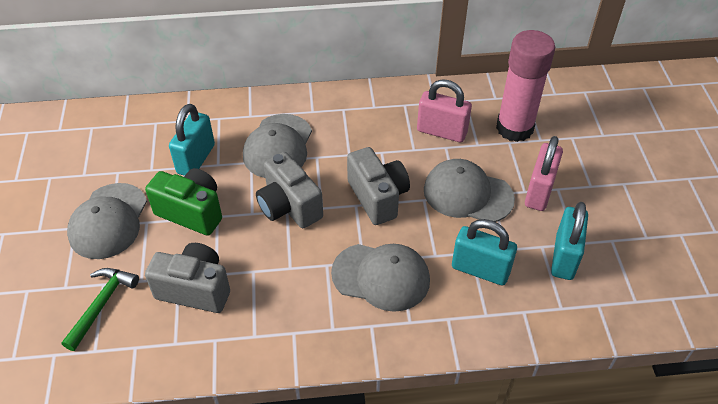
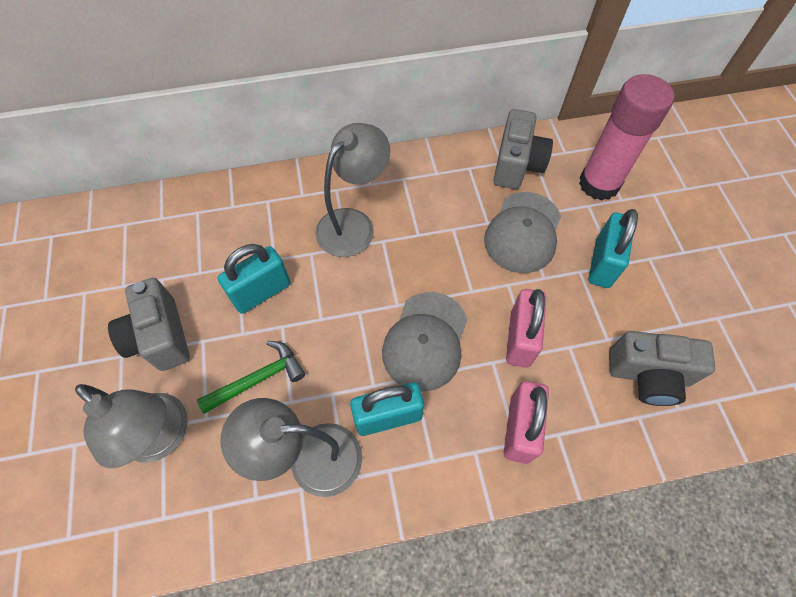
green camera: 1 -> 0
grey cap: 4 -> 2
grey lamp: 0 -> 3

